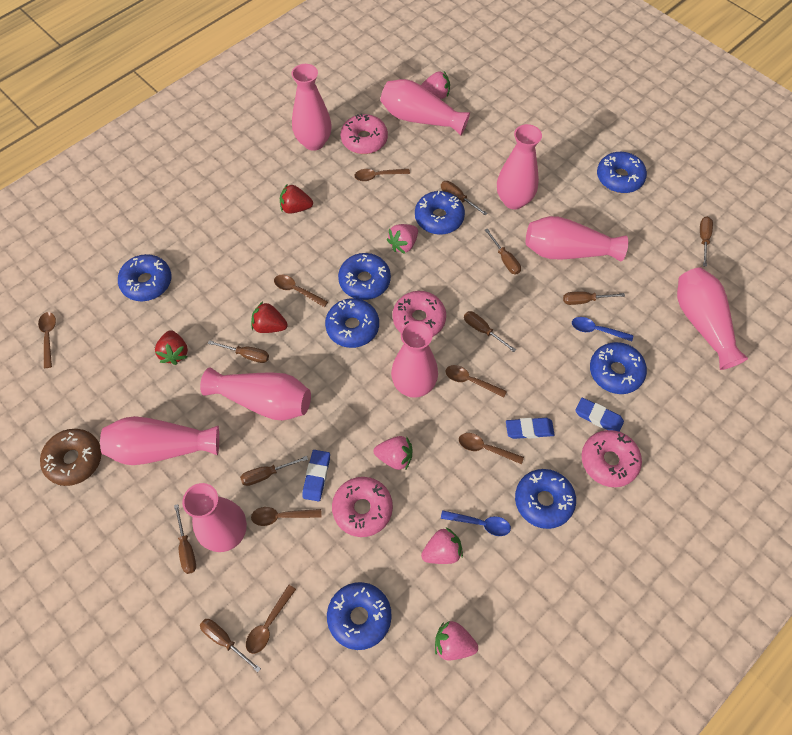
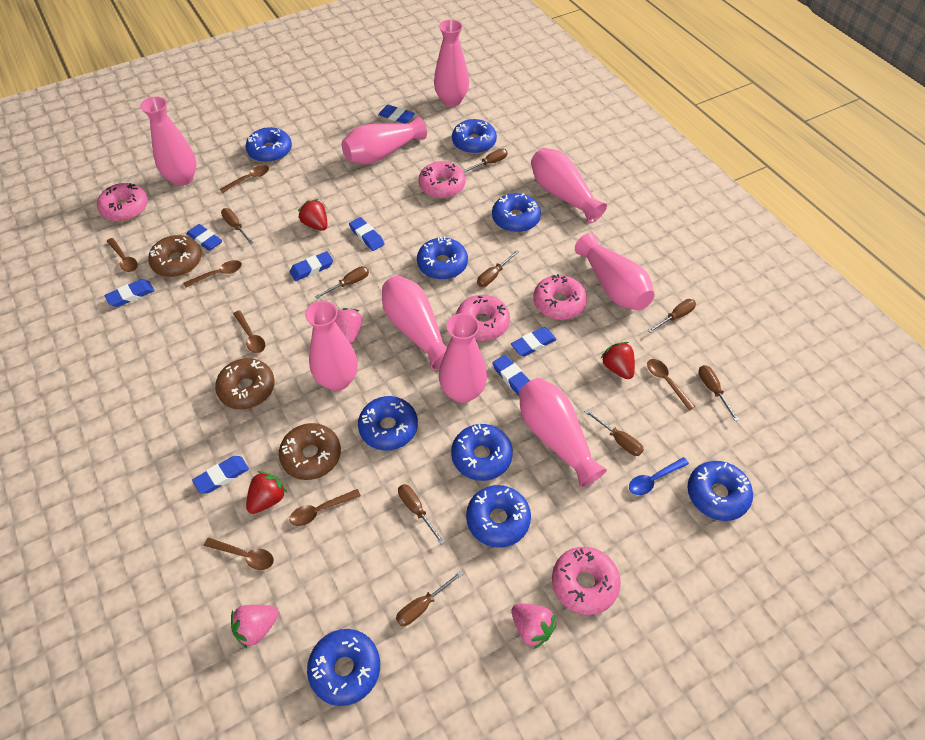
blue donut: 8 -> 9
blue eraser: 3 -> 8
blue spoon: 2 -> 1
brown donut: 1 -> 3
pink donut: 4 -> 5
pink strawberry: 5 -> 3

